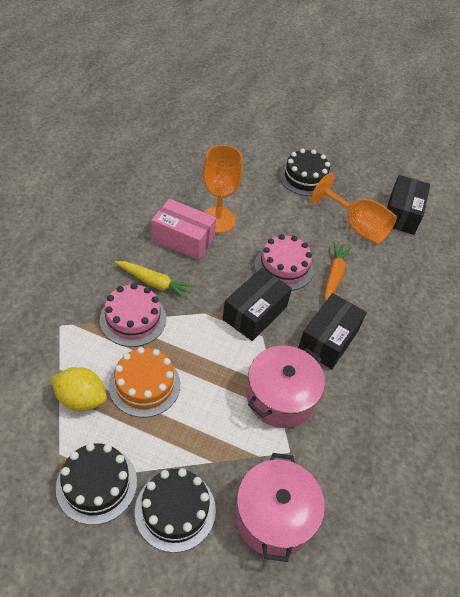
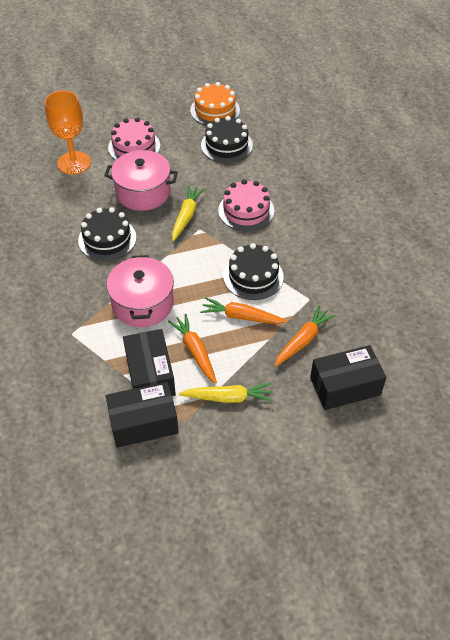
orange carrot: 1 -> 3
orange goblet: 2 -> 1
pink box: 1 -> 0
yellow carrot: 1 -> 2
yellow lemon: 1 -> 0

